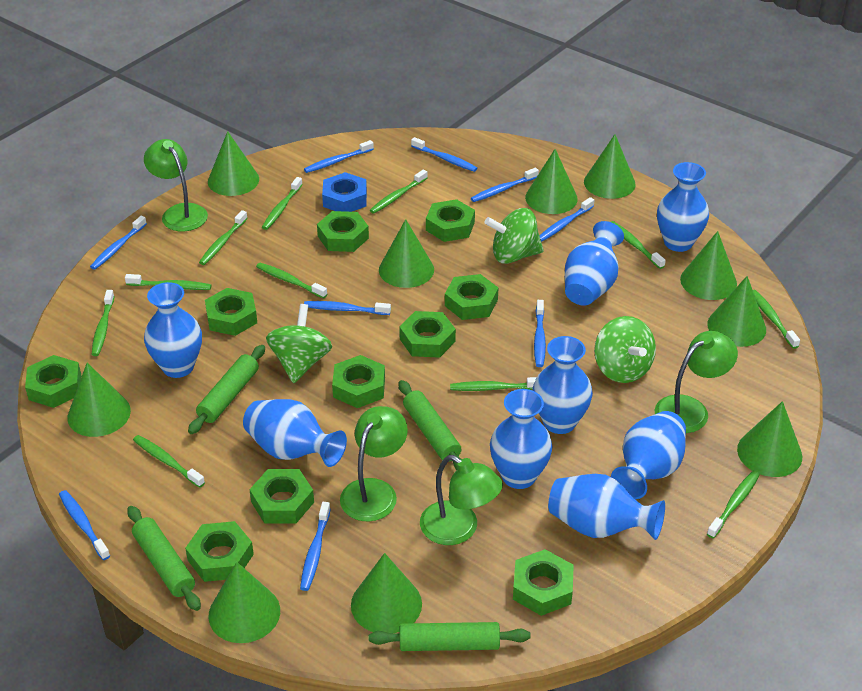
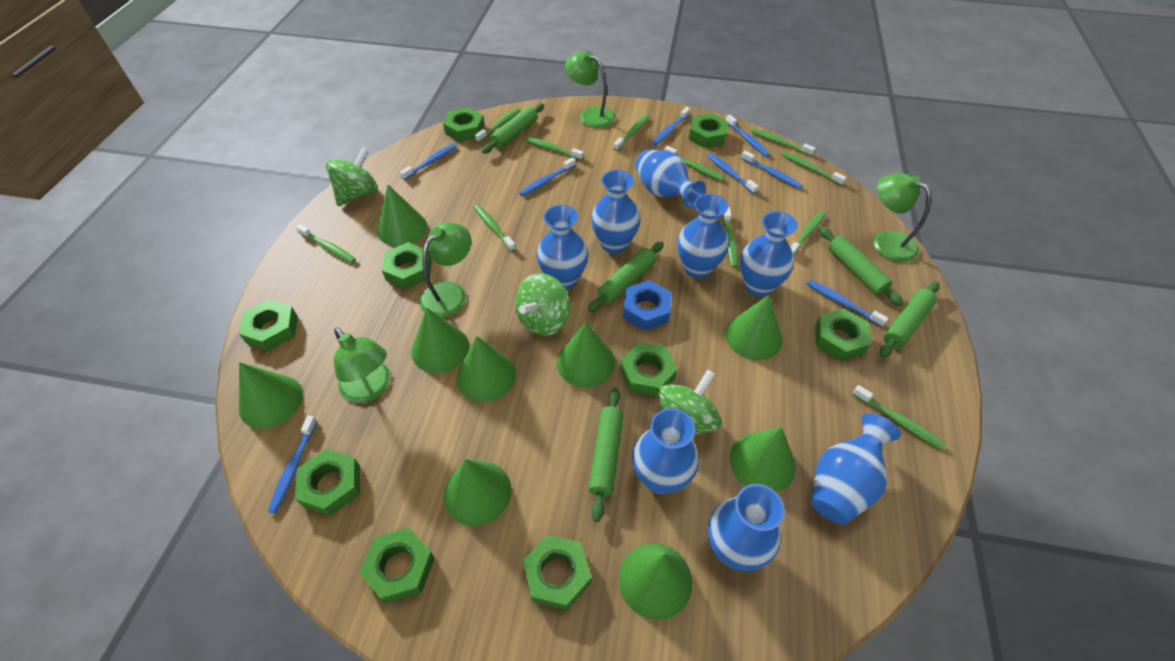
blue toothbrush: 9 -> 8
green cone: 10 -> 9
green nut: 10 -> 9
green rolling pin: 4 -> 5

